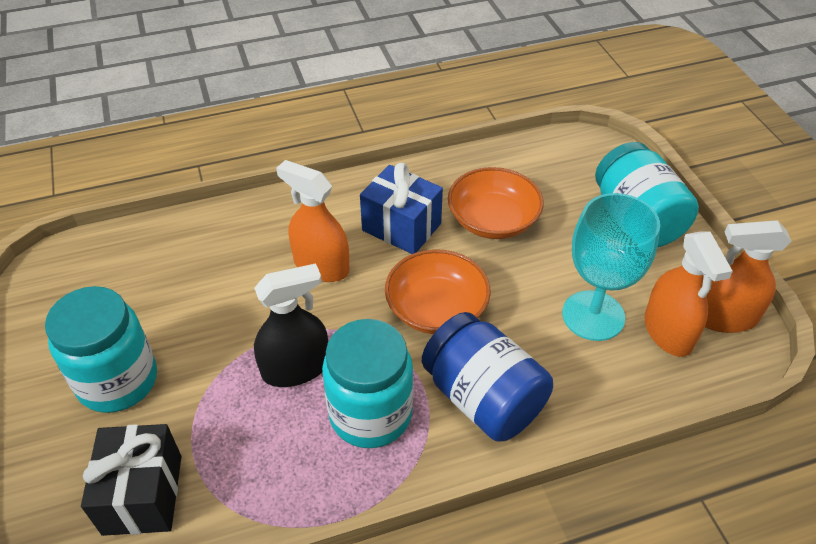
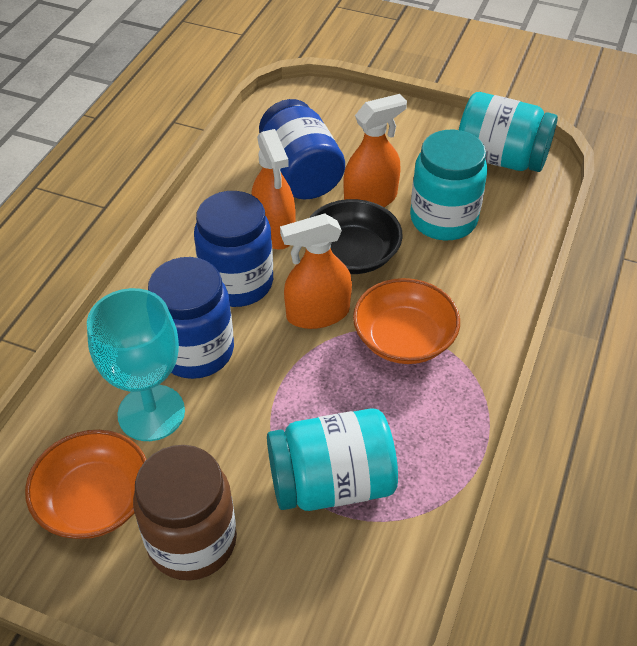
black bowl: 0 -> 1
black gift: 1 -> 0
black spray bottle: 1 -> 0
blue gift: 1 -> 0
blue jar: 1 -> 3
brown jar: 0 -> 1

